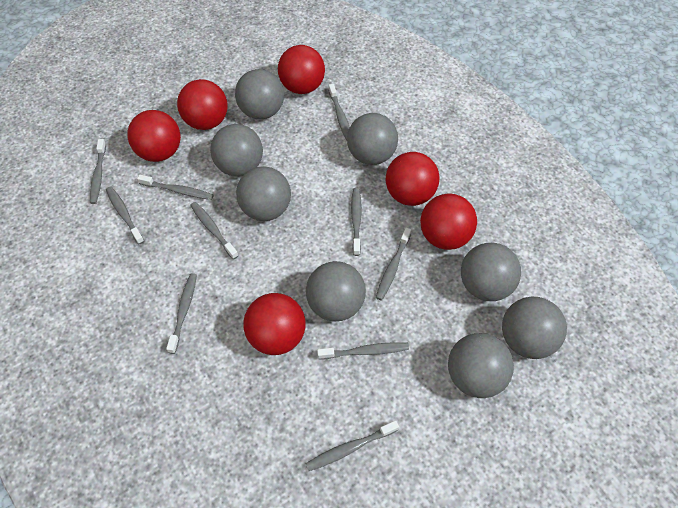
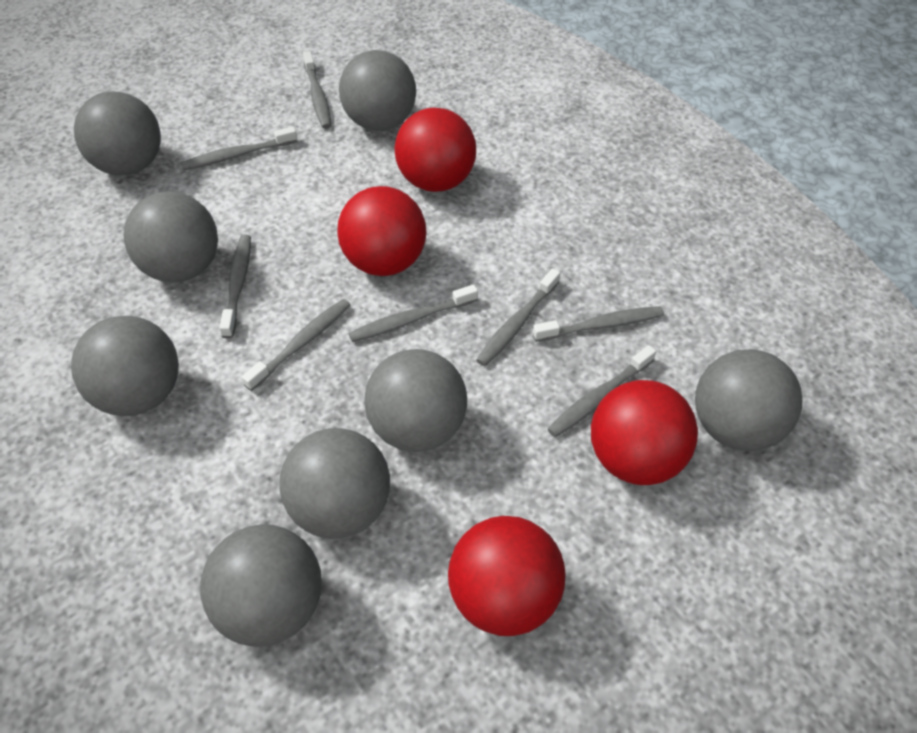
grey toothbrush: 10 -> 8
red ball: 6 -> 4

